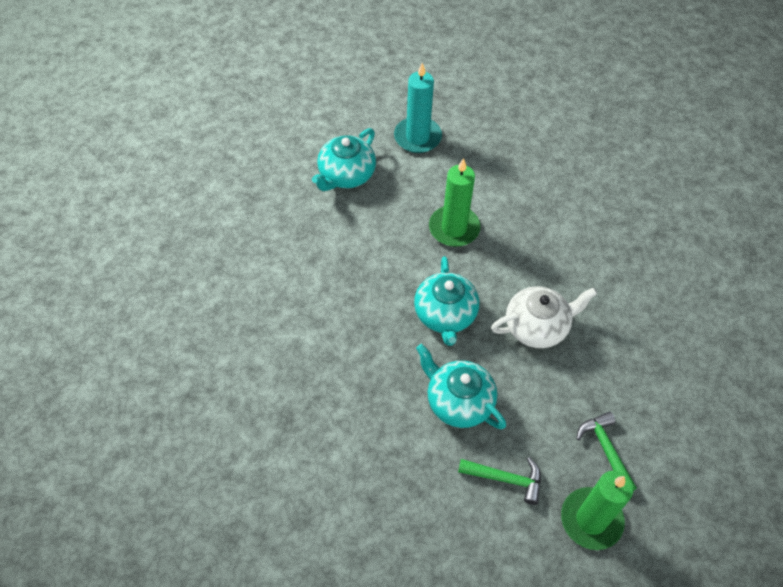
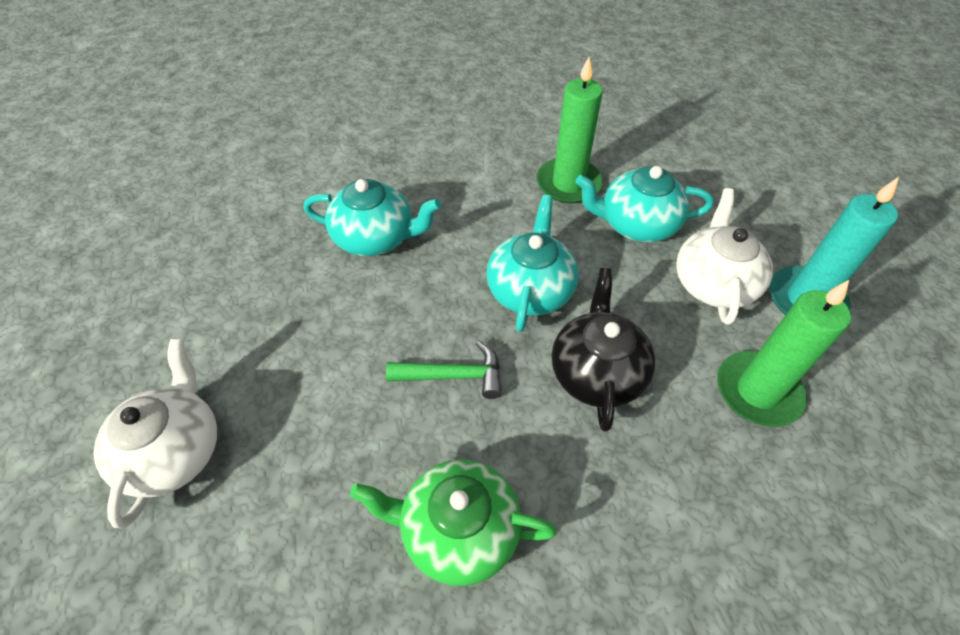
black teapot: 0 -> 1
green hammer: 2 -> 1
green teapot: 0 -> 1
white teapot: 1 -> 2

